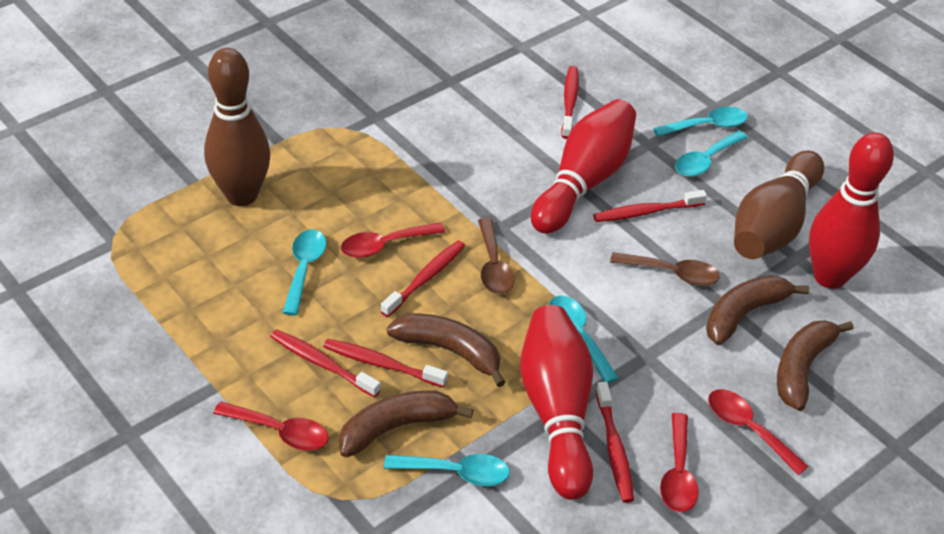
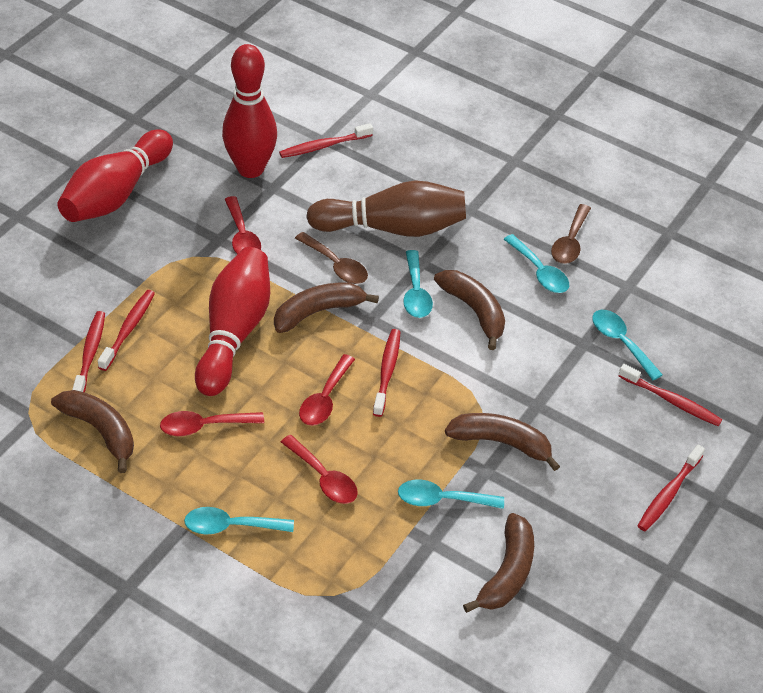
brown banana: 4 -> 5
brown bowling pin: 2 -> 1

